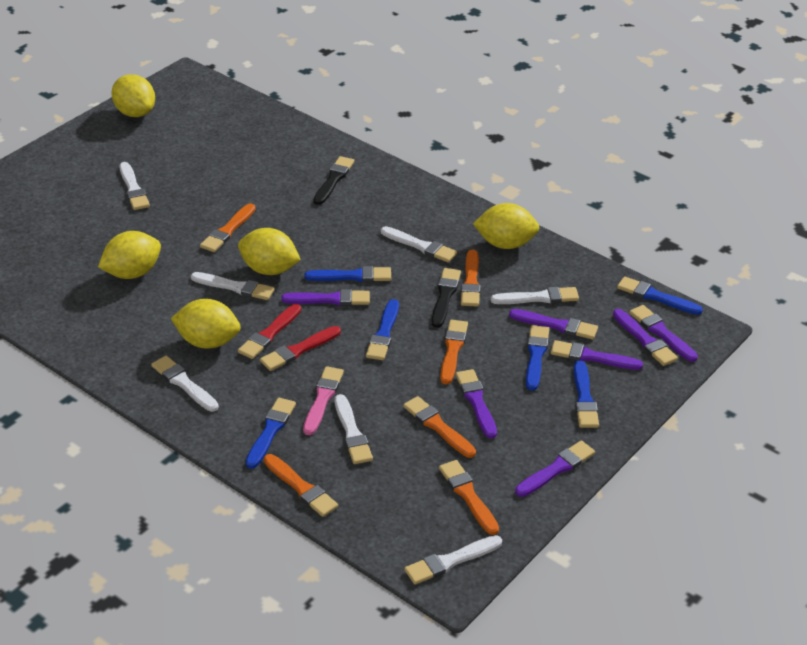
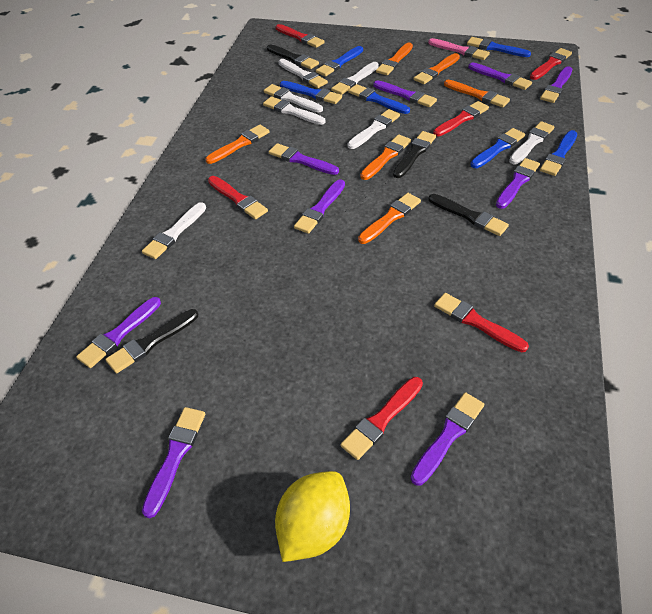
black brush: 2 -> 4
purple brush: 7 -> 9
red brush: 2 -> 6
yellow lemon: 5 -> 1

